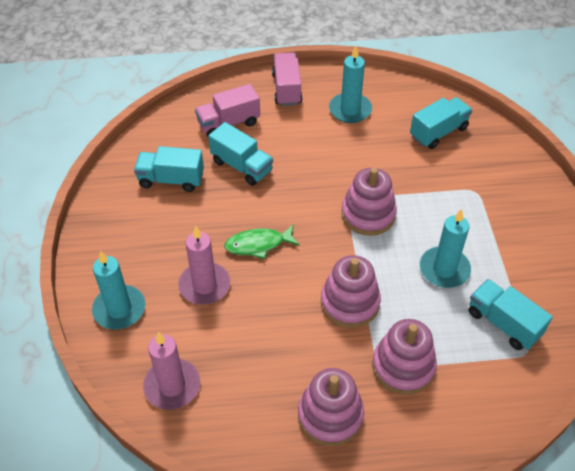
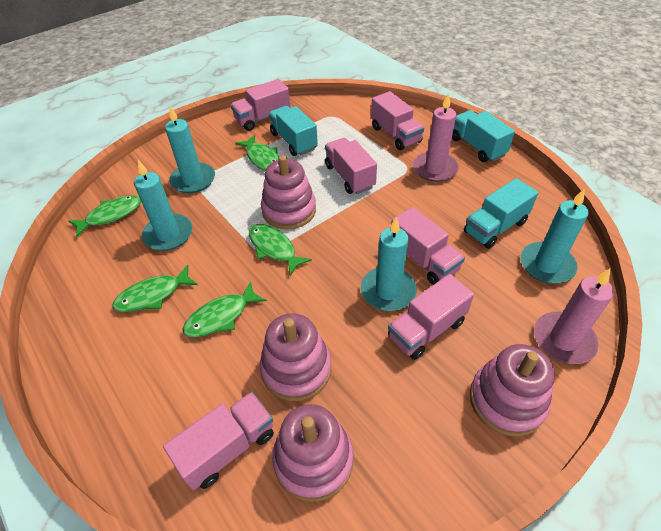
green fish: 1 -> 5
pink truck: 2 -> 6
turquoise candle: 3 -> 4
turquoise truck: 4 -> 3

